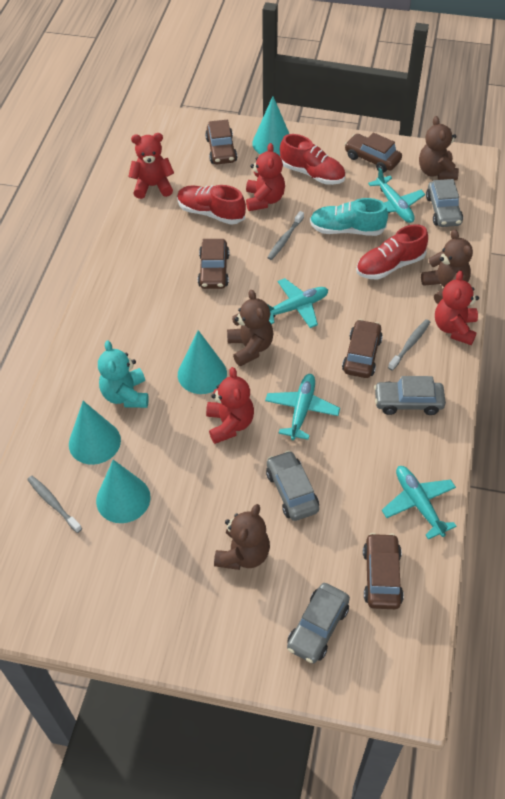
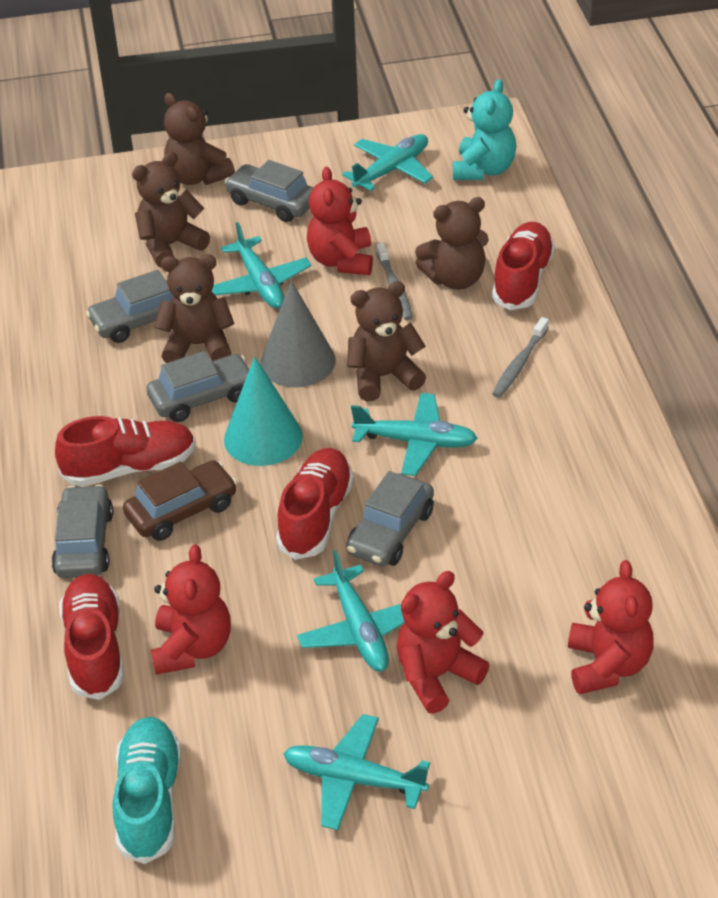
brown car: 5 -> 1
brown teddy bear: 4 -> 5
grey car: 4 -> 5
grey cone: 0 -> 1
grey toothbrush: 3 -> 2
red shoe: 3 -> 4
turquoise cone: 4 -> 1
turquoise plane: 4 -> 5

